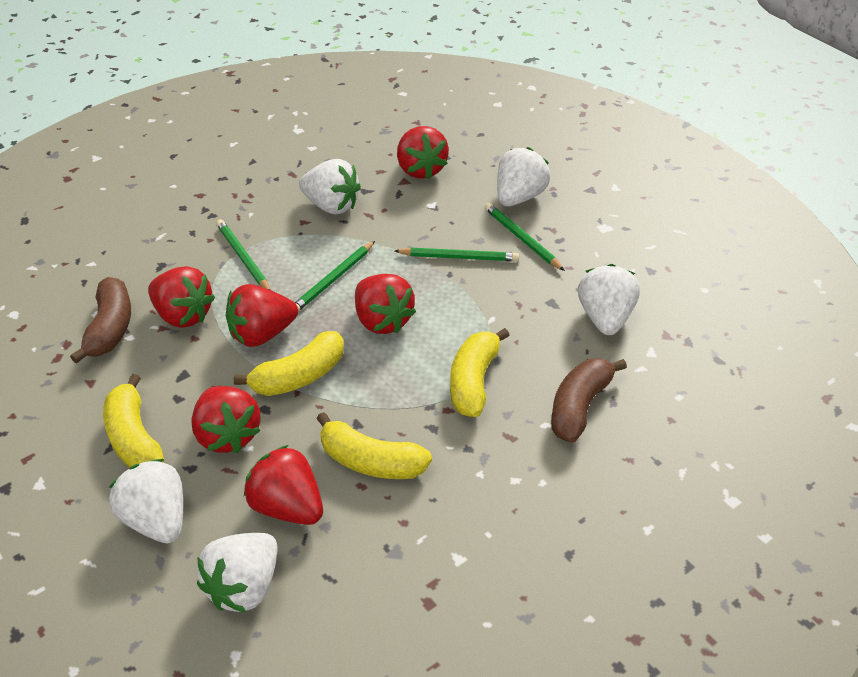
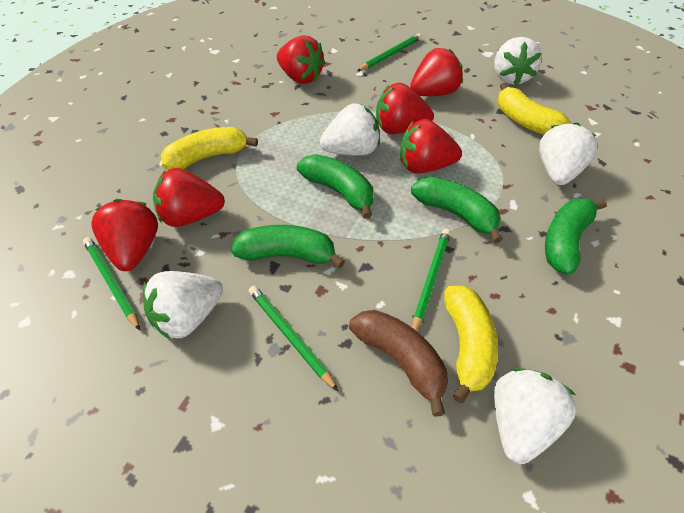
brown banana: 2 -> 1
green banana: 0 -> 4
yellow banana: 4 -> 3

